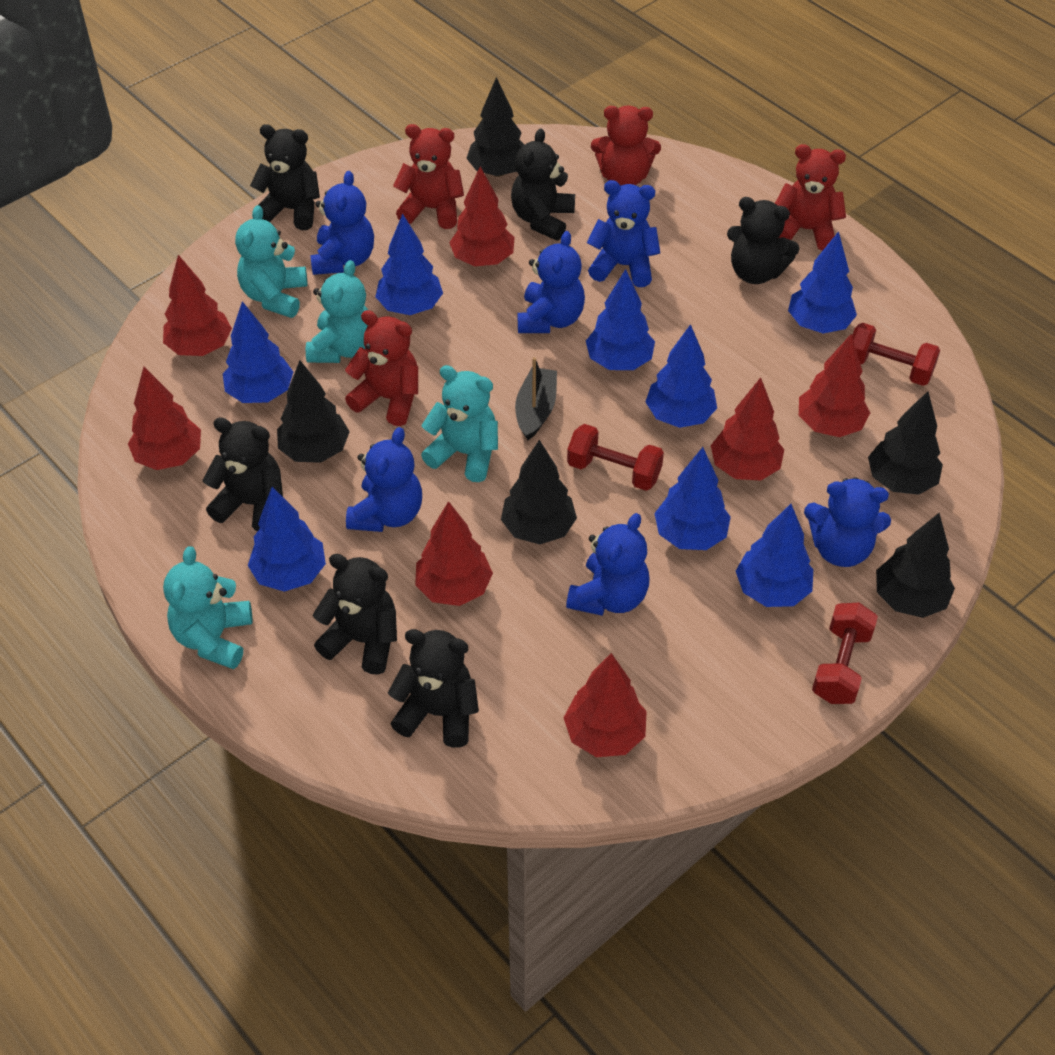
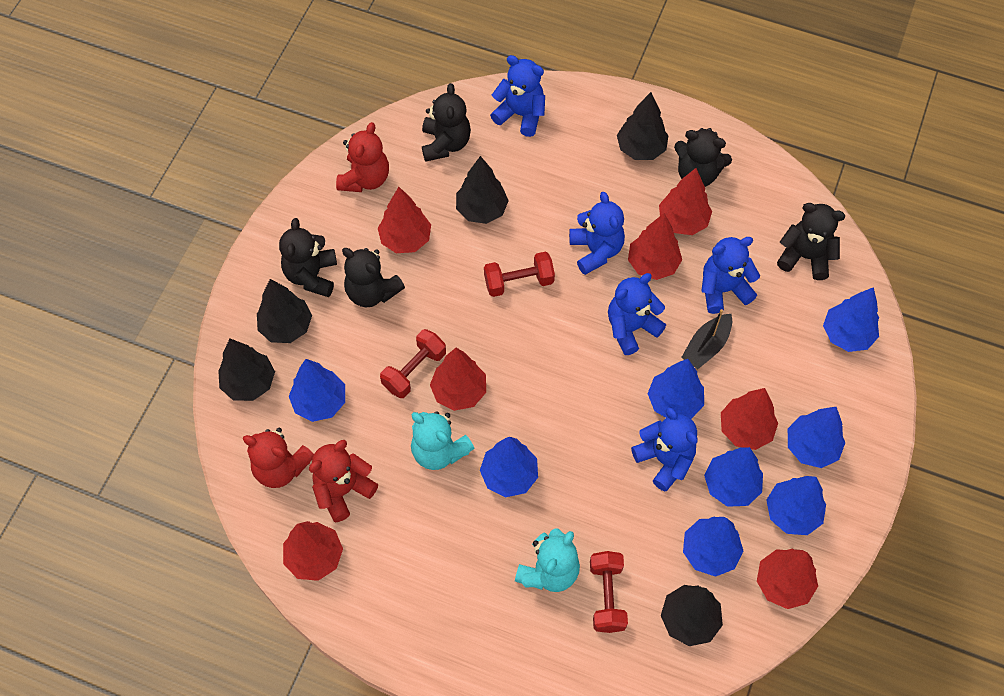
black teddy bear: 6 -> 5
blue teddy bear: 6 -> 5
red teddy bear: 4 -> 3
turquoise teddy bear: 4 -> 2

